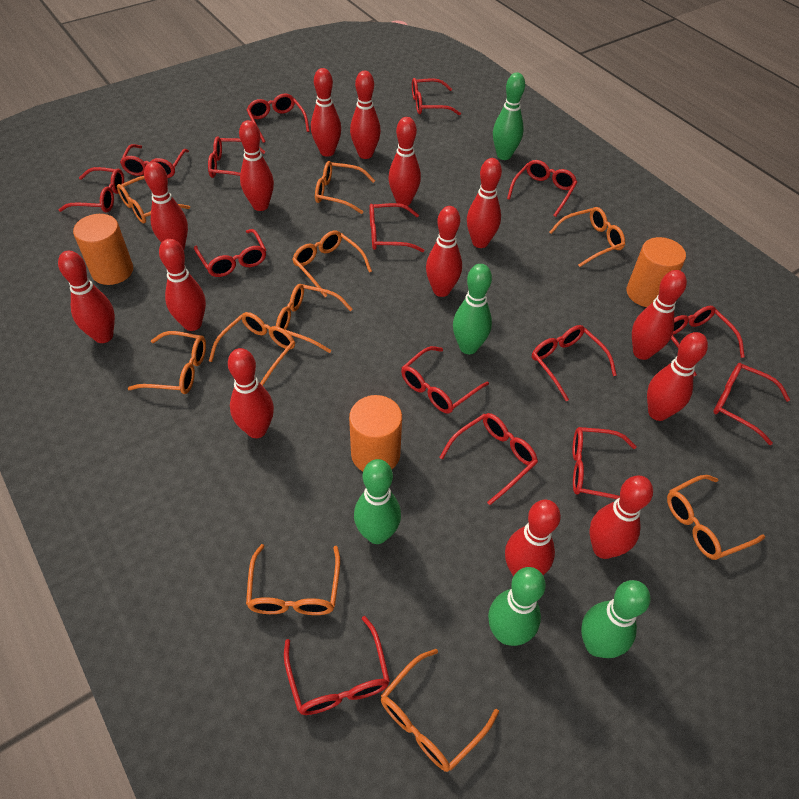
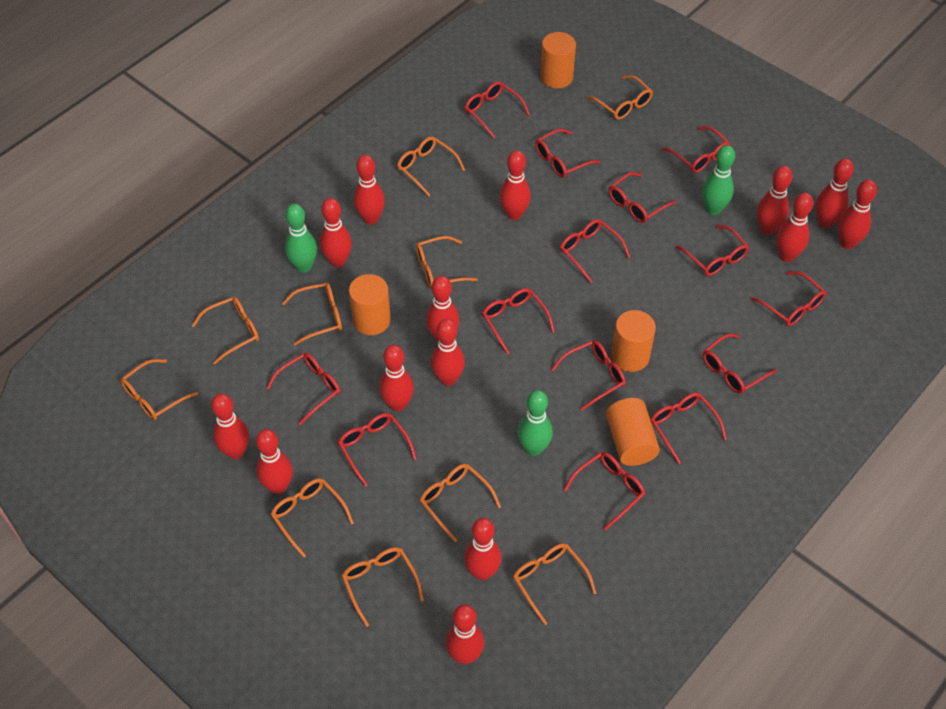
green bowling pin: 5 -> 3
orange cylinder: 3 -> 4
red glasses: 15 -> 14

